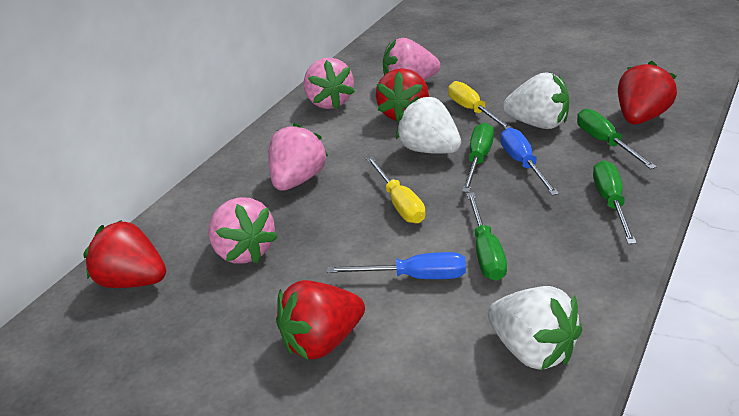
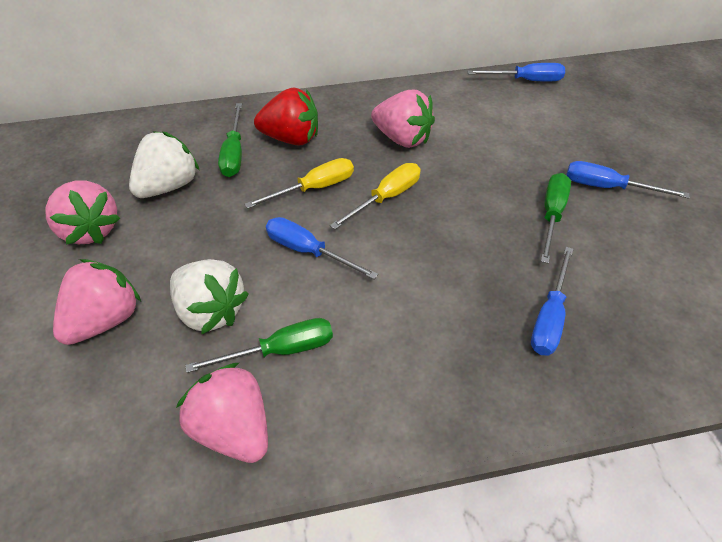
blue screwdriver: 2 -> 4
green screwdriver: 4 -> 3
red strawberry: 4 -> 1
white strawberry: 3 -> 2

